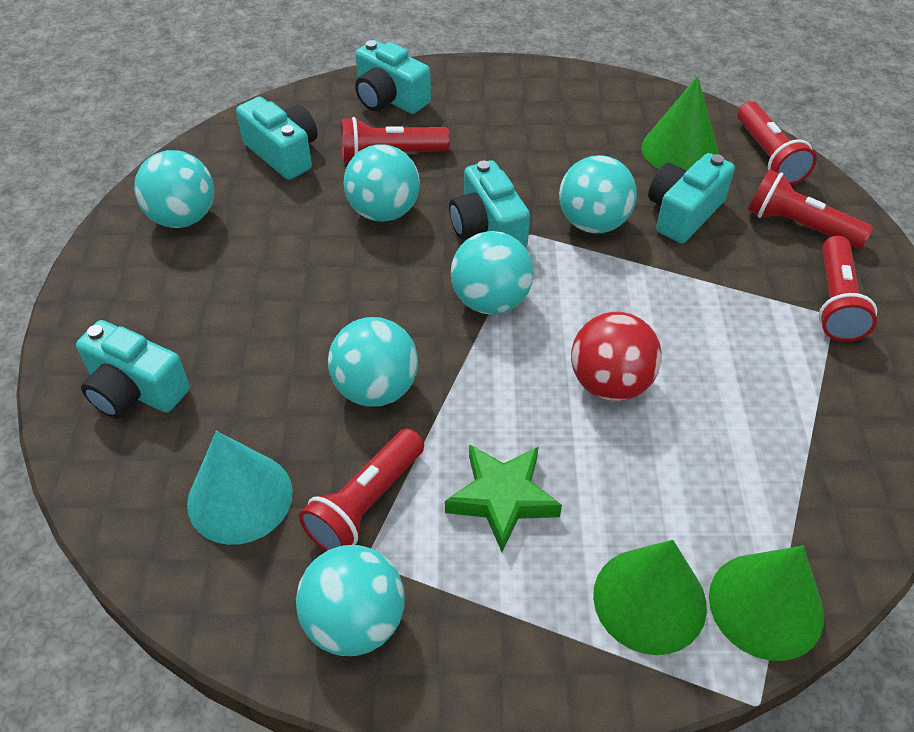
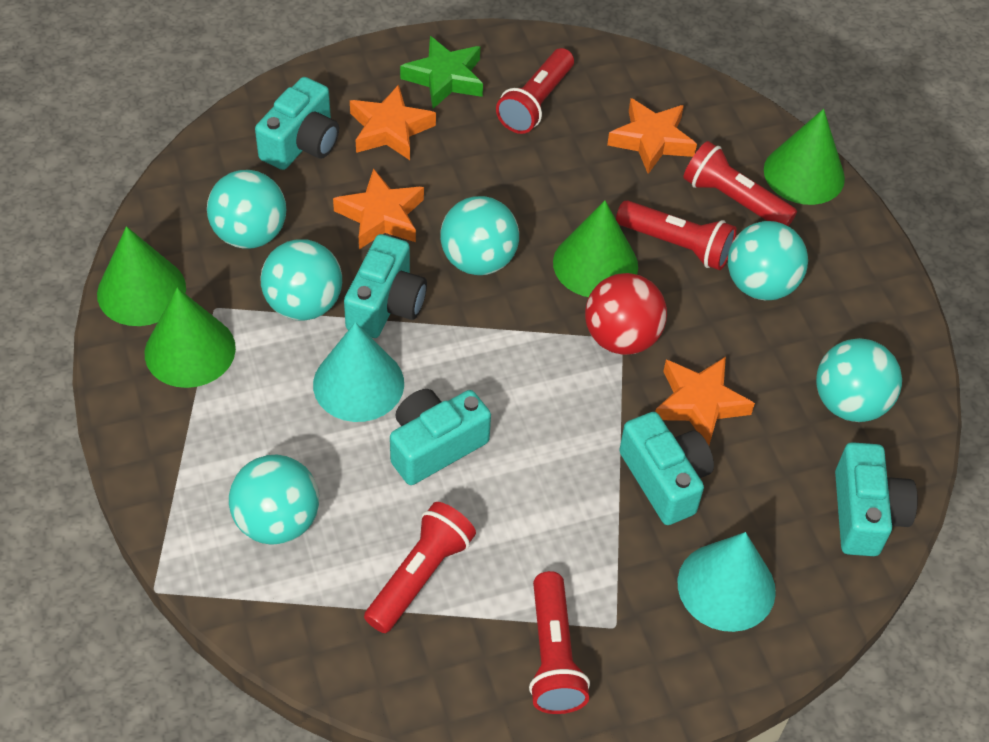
green cone: 3 -> 4
orange star: 0 -> 4
turquoise cone: 1 -> 2

